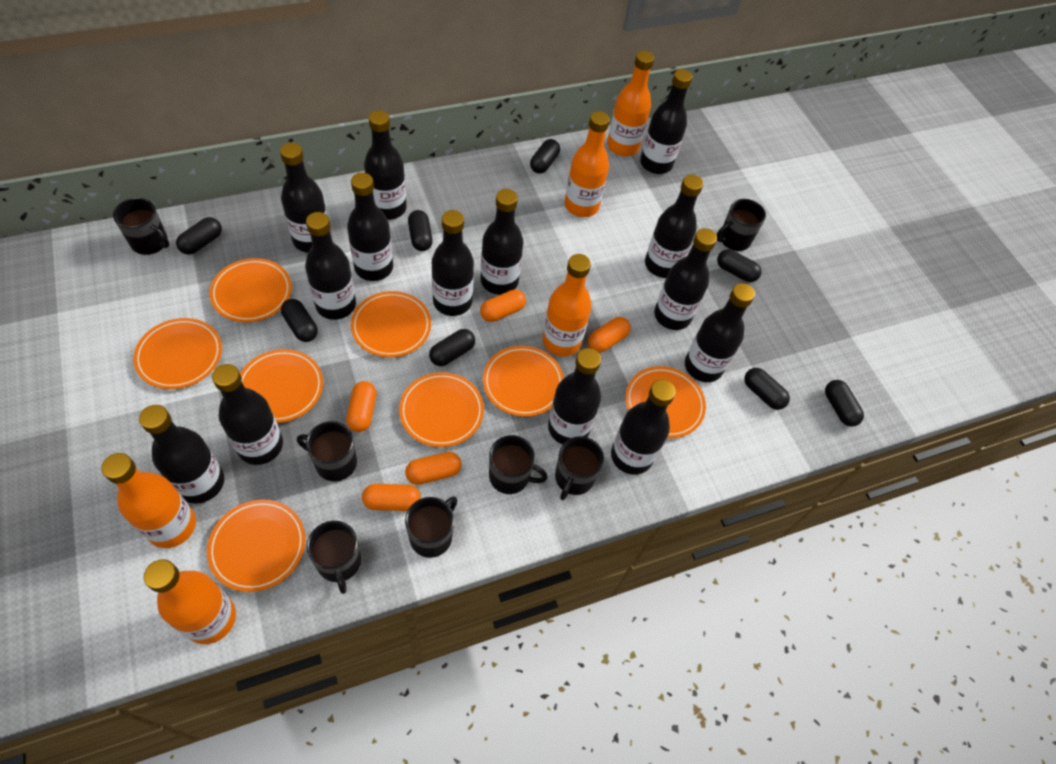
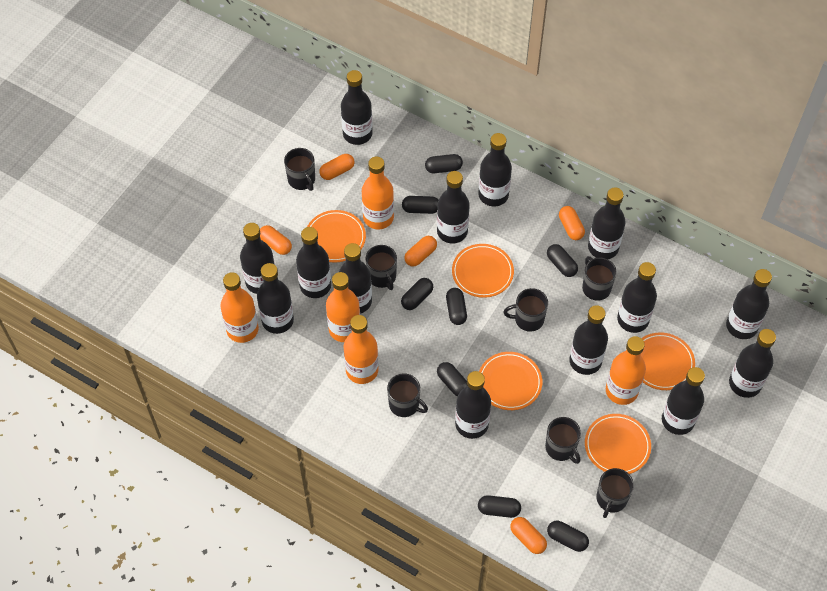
orange plate: 8 -> 5

